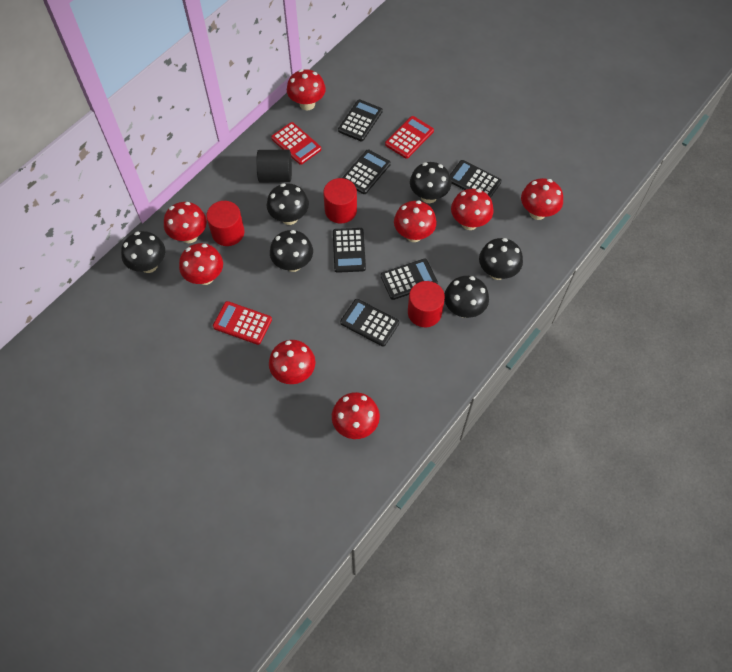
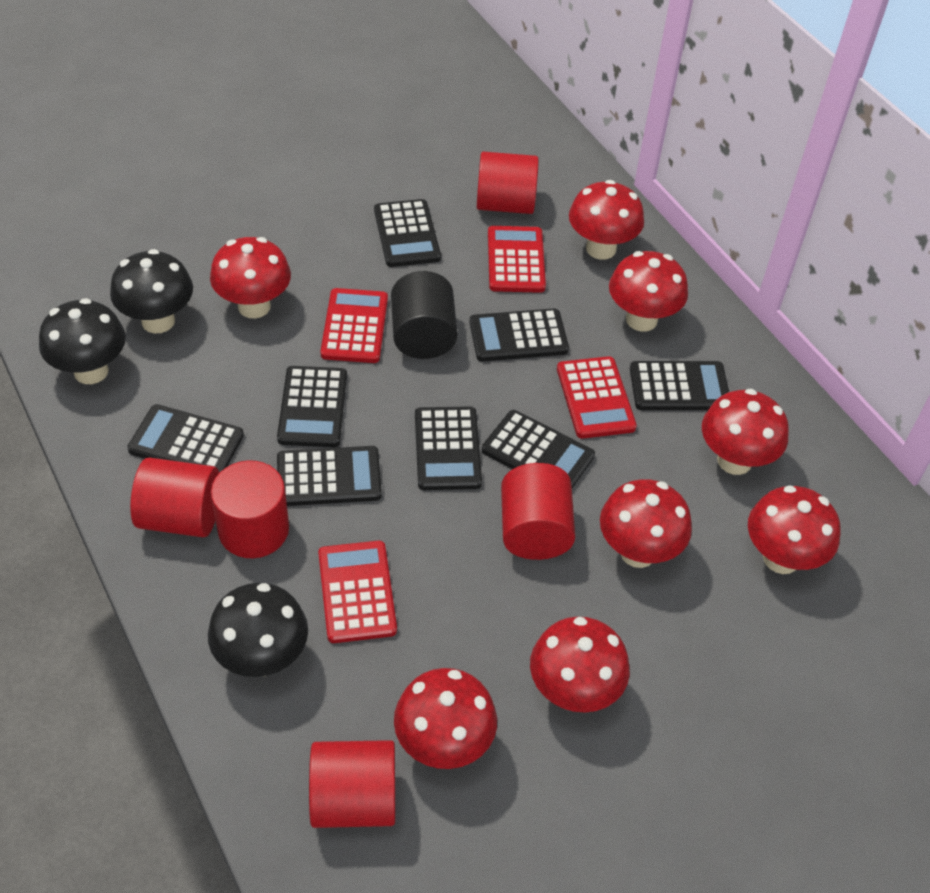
black calculator: 6 -> 8
black mushroom: 6 -> 3
red calculator: 3 -> 4
red cylinder: 3 -> 5

